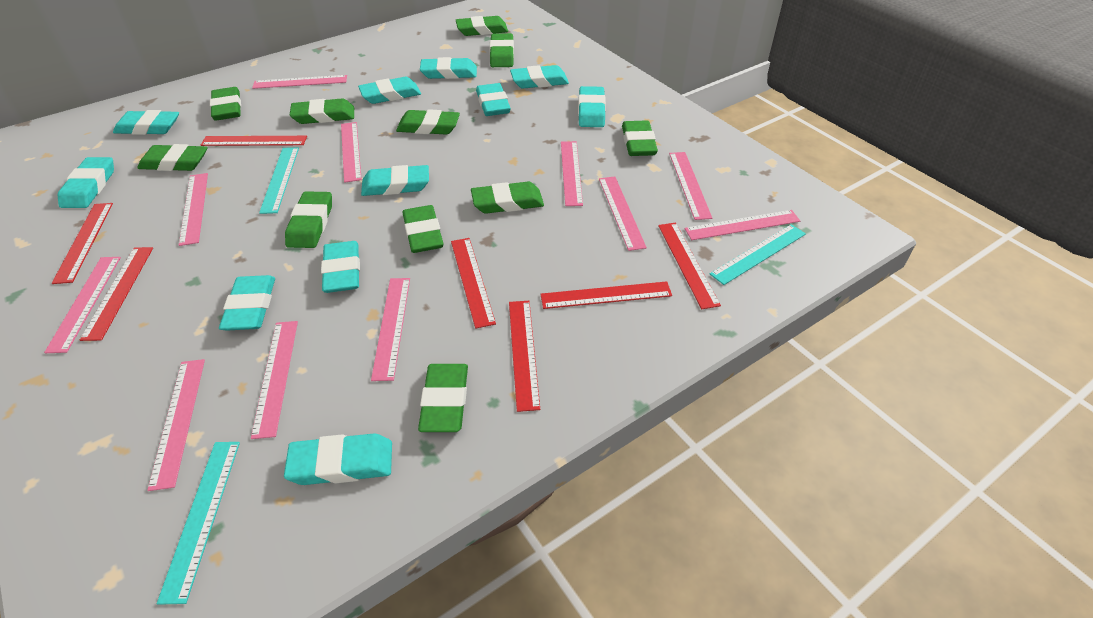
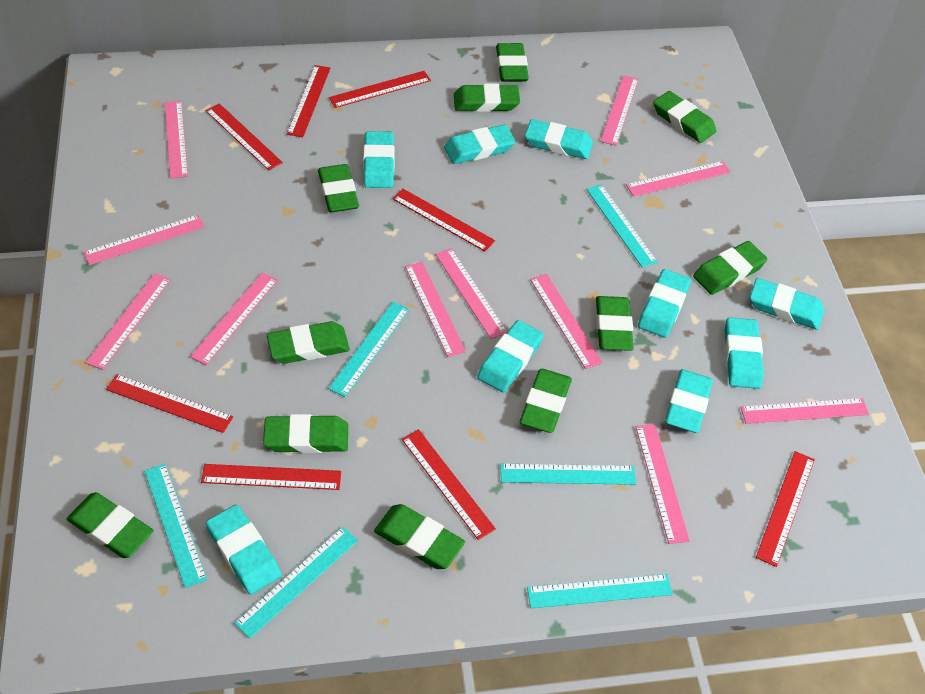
red ruler: 7 -> 8
turquoise eraser: 11 -> 9
turquoise ruler: 3 -> 6

